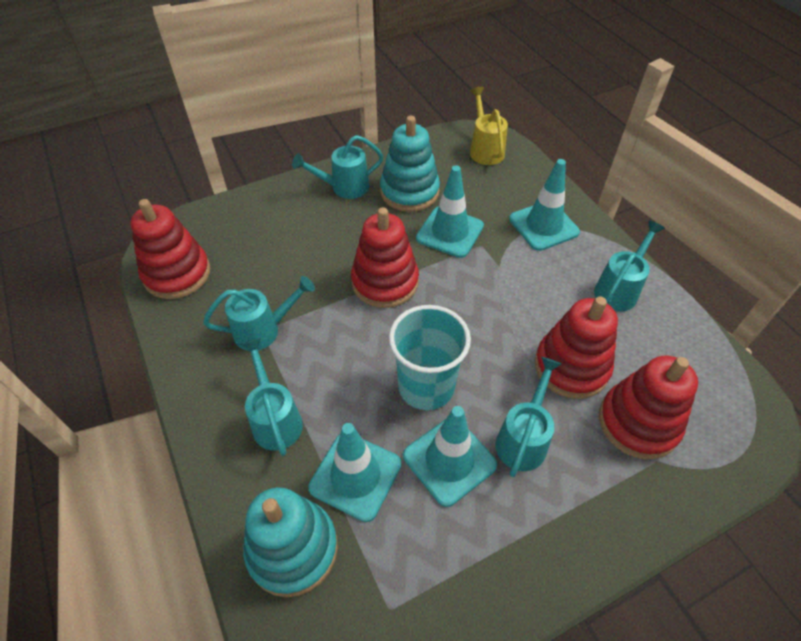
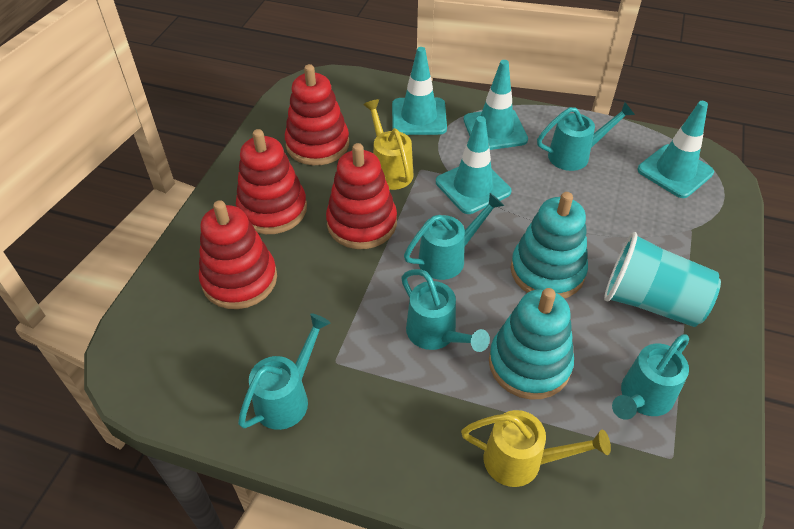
yellow watering can: 1 -> 2

